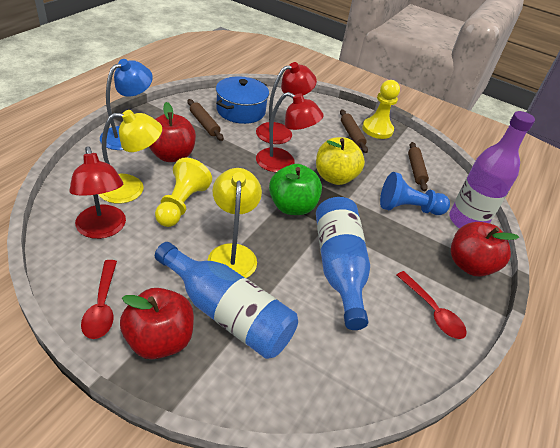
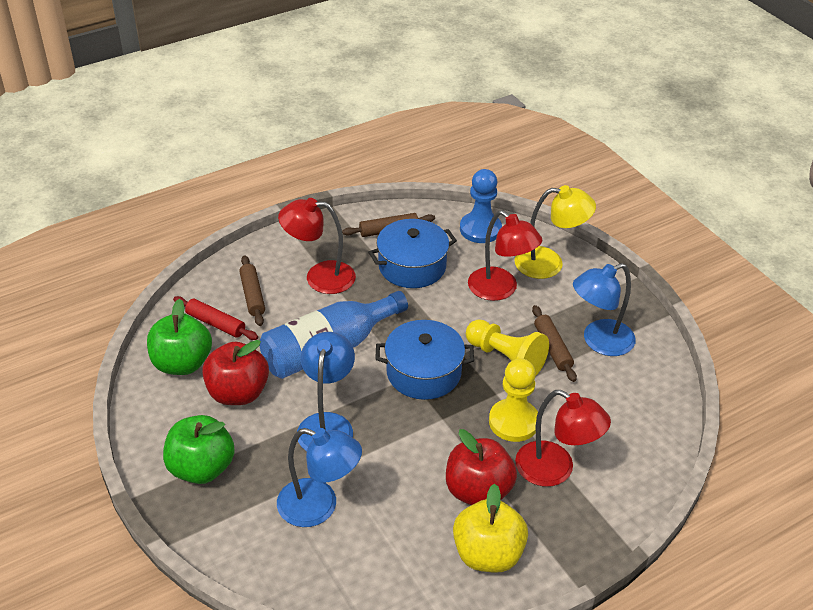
blue bottle: 2 -> 1
blue lamp: 1 -> 3
blue pot: 1 -> 2
green apple: 1 -> 2
purple bottle: 1 -> 0
red apple: 3 -> 2
red rolling pin: 0 -> 1
red spoon: 2 -> 0
yellow lamp: 2 -> 1

